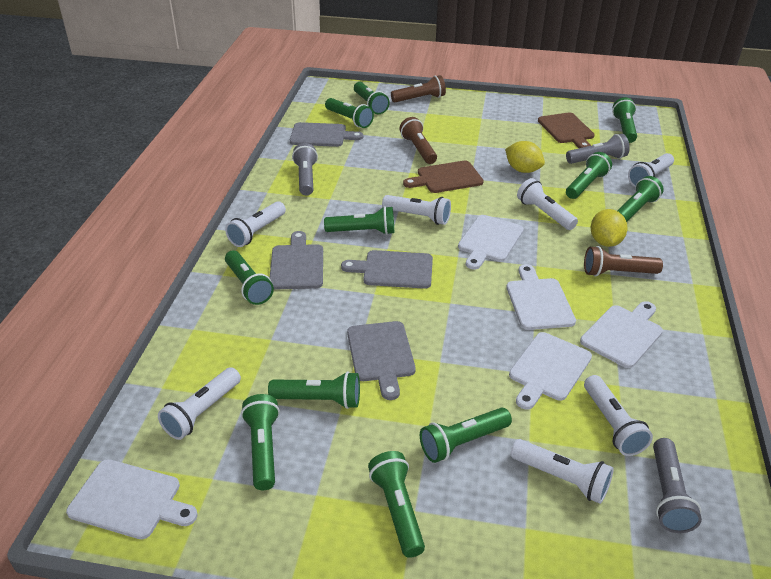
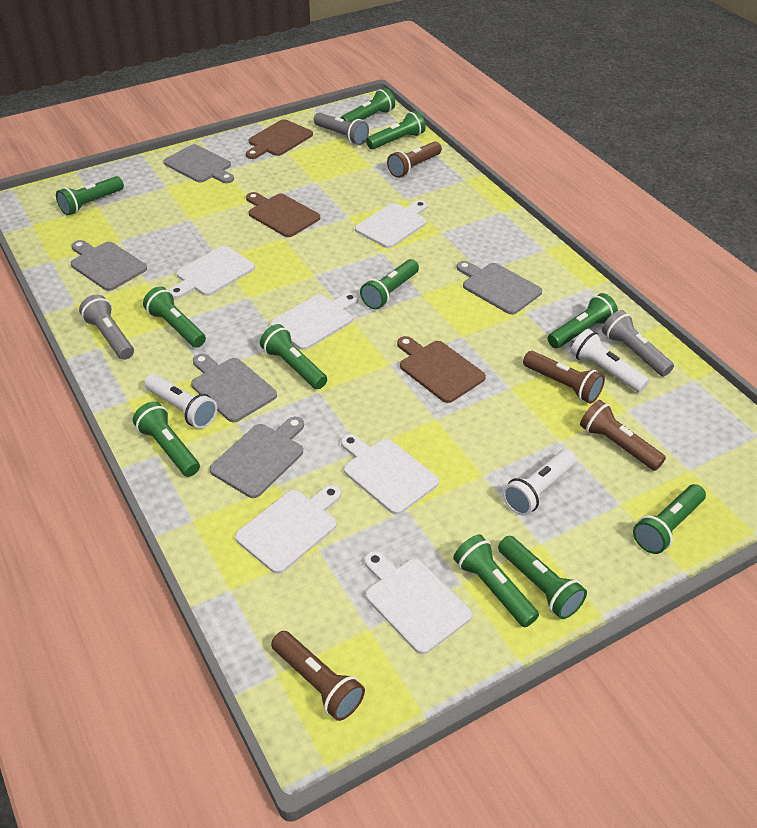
brown cutting board: 2 -> 3
brown flashlight: 3 -> 4
grey cutting board: 4 -> 5
white cutting board: 5 -> 6
white flashlight: 7 -> 3
yellow lemon: 2 -> 0

